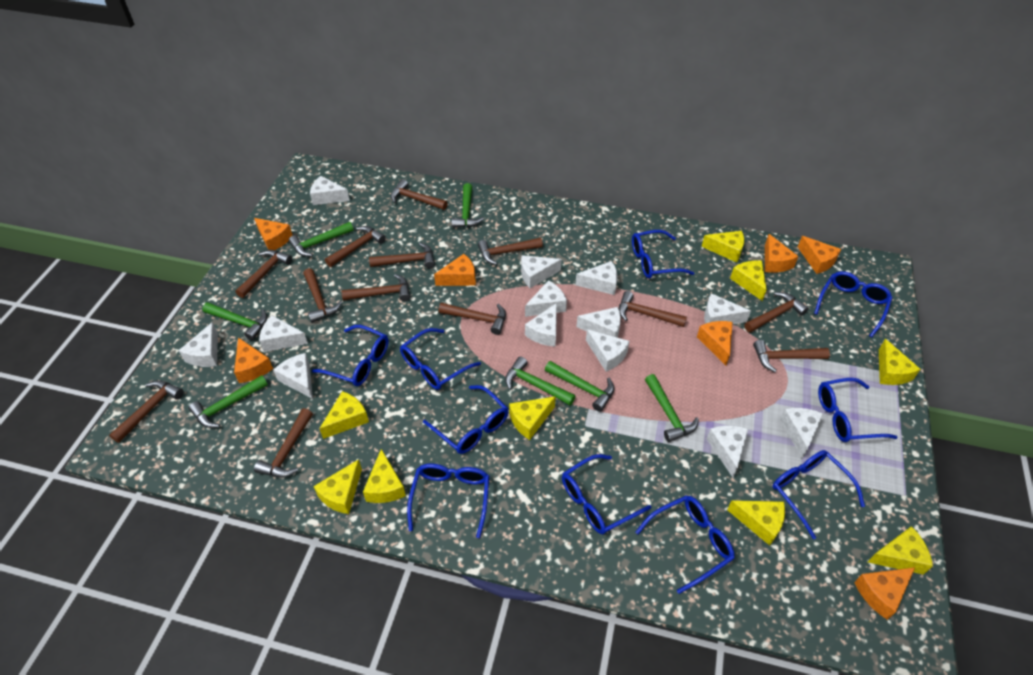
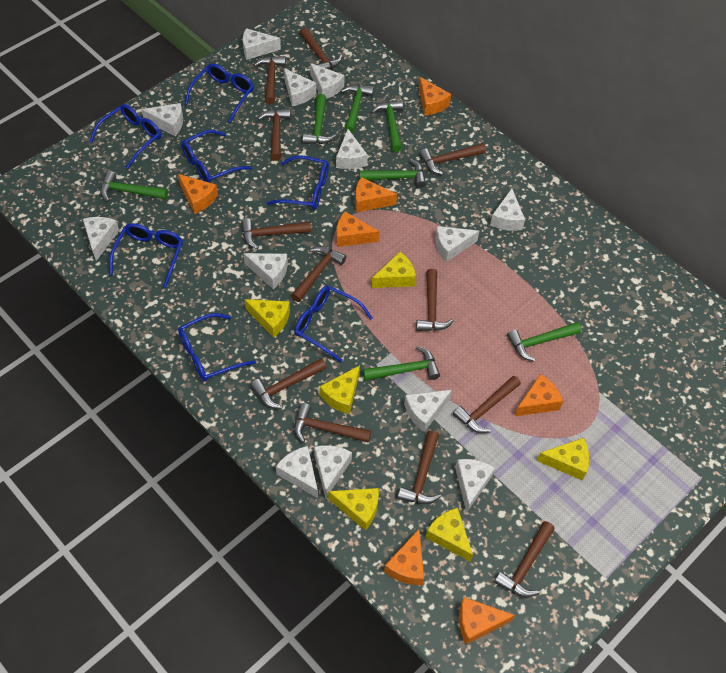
blue glasses: 10 -> 7
brown hammer: 13 -> 12
yellow cheese: 9 -> 6

